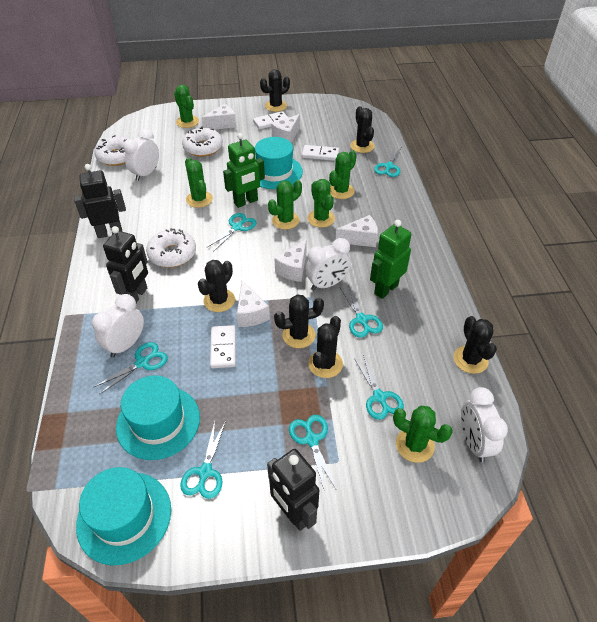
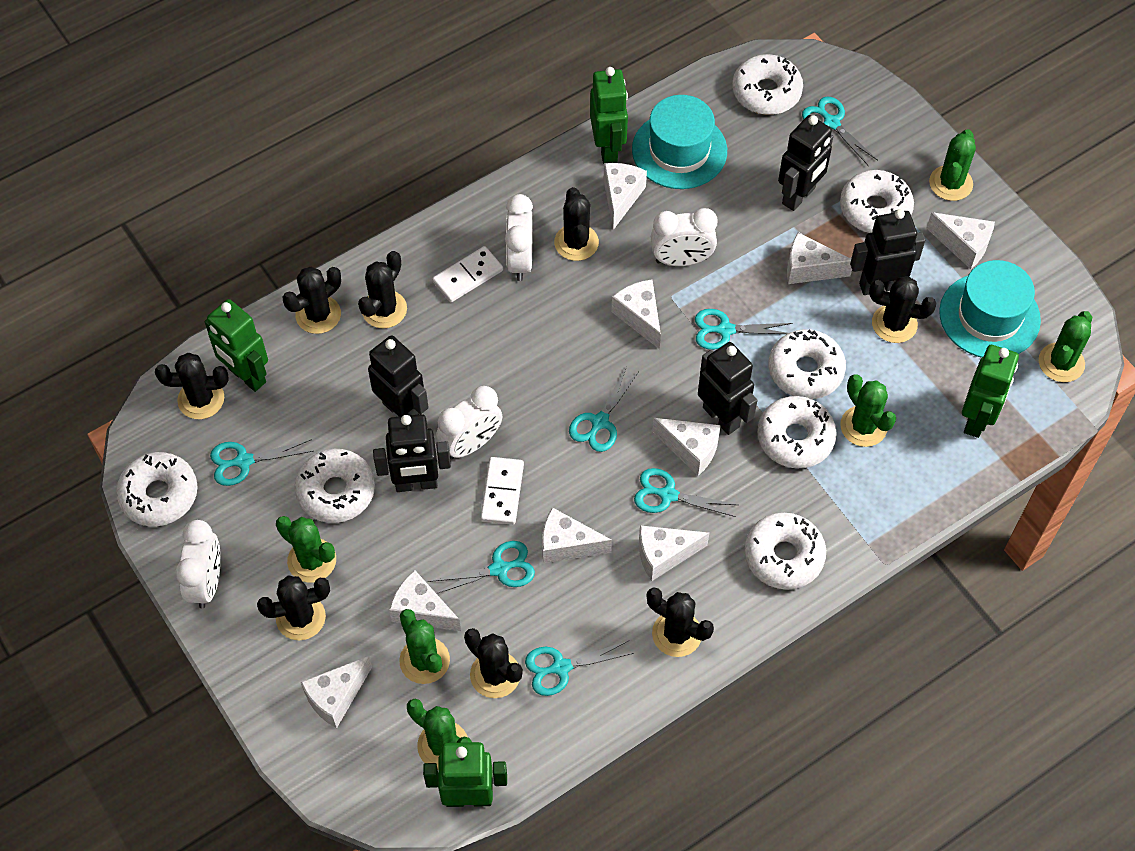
black cactus: 6 -> 8
black robot: 3 -> 5
green robot: 2 -> 4
turquoise hat: 3 -> 2
white cheese: 5 -> 9
white domino: 3 -> 2
white donut: 3 -> 7

